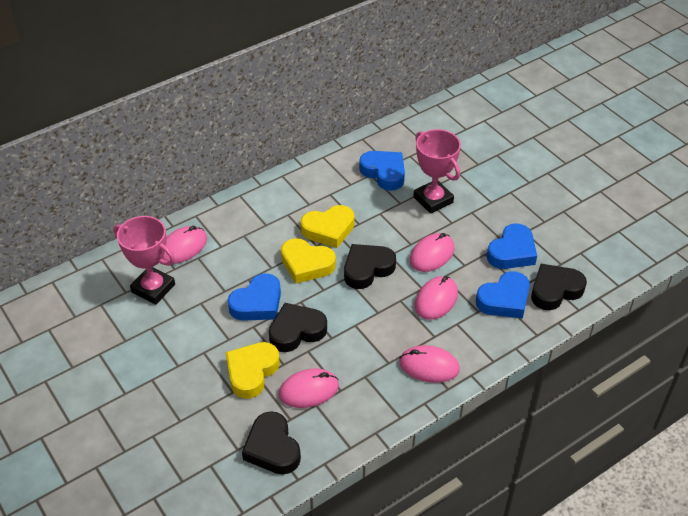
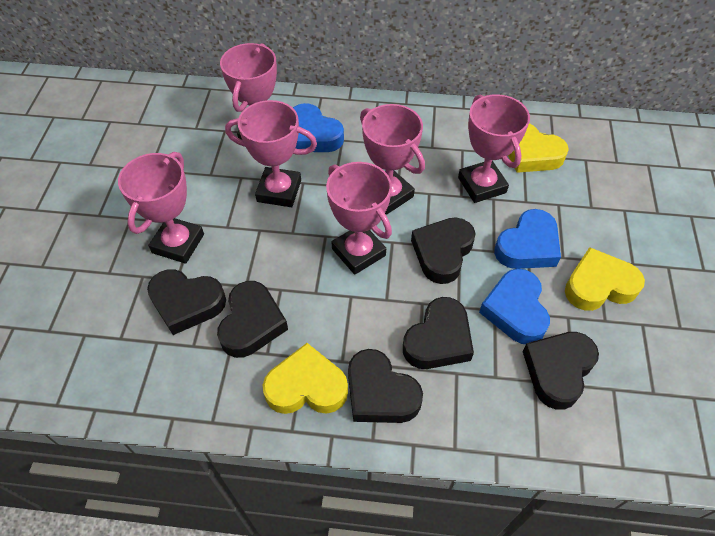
black heart: 4 -> 6
blue heart: 4 -> 3
pink mouse: 5 -> 0
pink trophy: 2 -> 6

